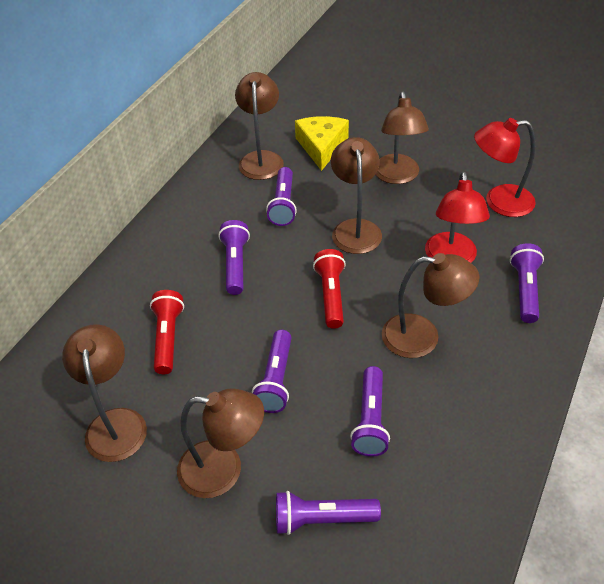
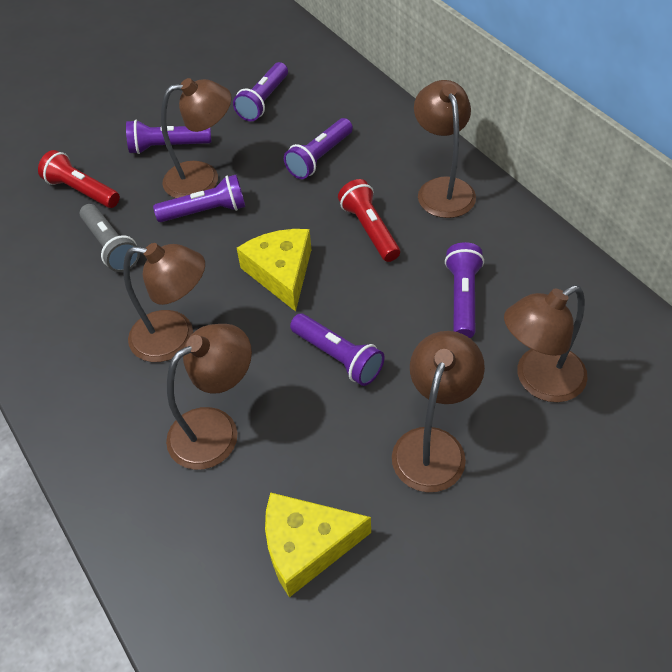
grey flashlight: 0 -> 1
red lamp: 2 -> 0
yellow cheese: 1 -> 2

